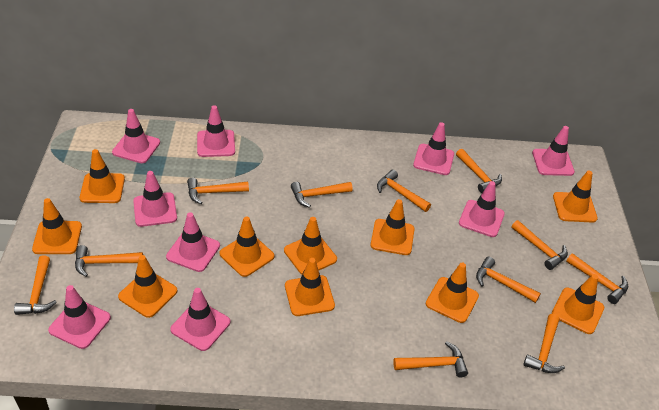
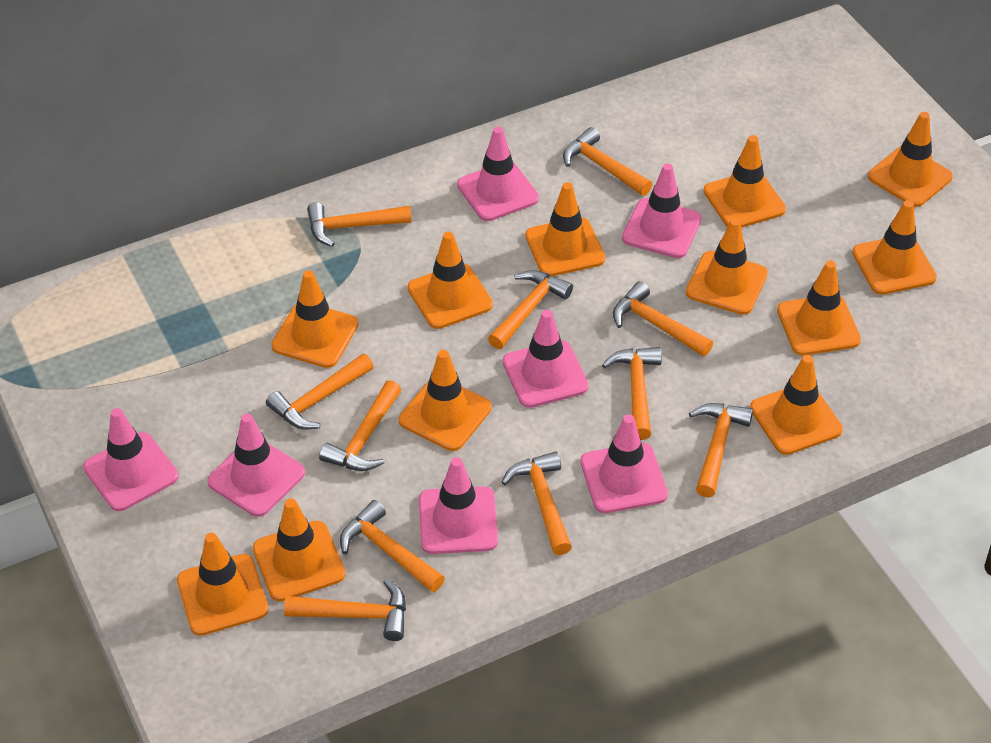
orange traffic cone: 10 -> 12
pink traffic cone: 9 -> 7

